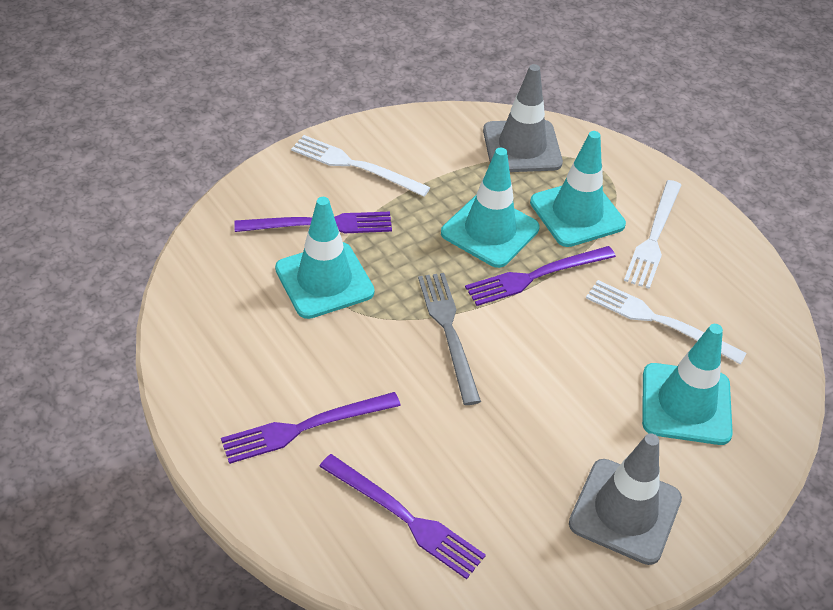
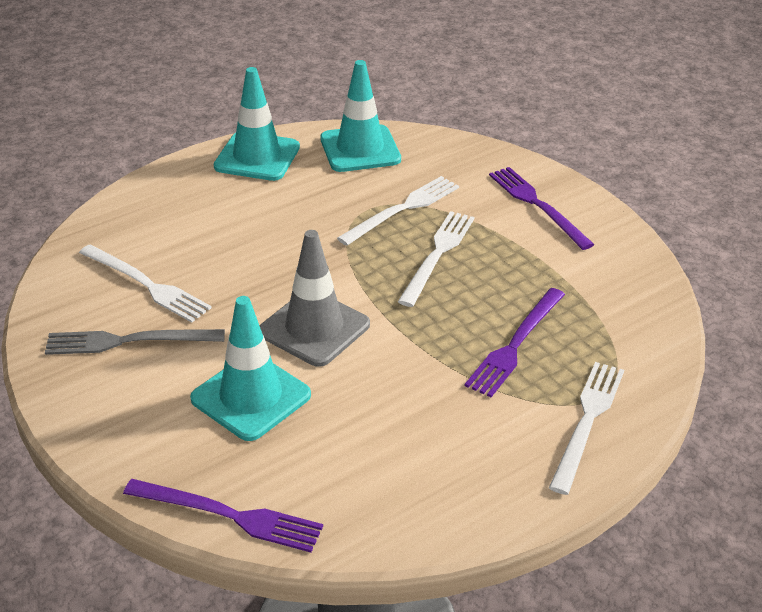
grey traffic cone: 2 -> 1
purple fork: 4 -> 3
turquoise traffic cone: 4 -> 3
white fork: 3 -> 4

